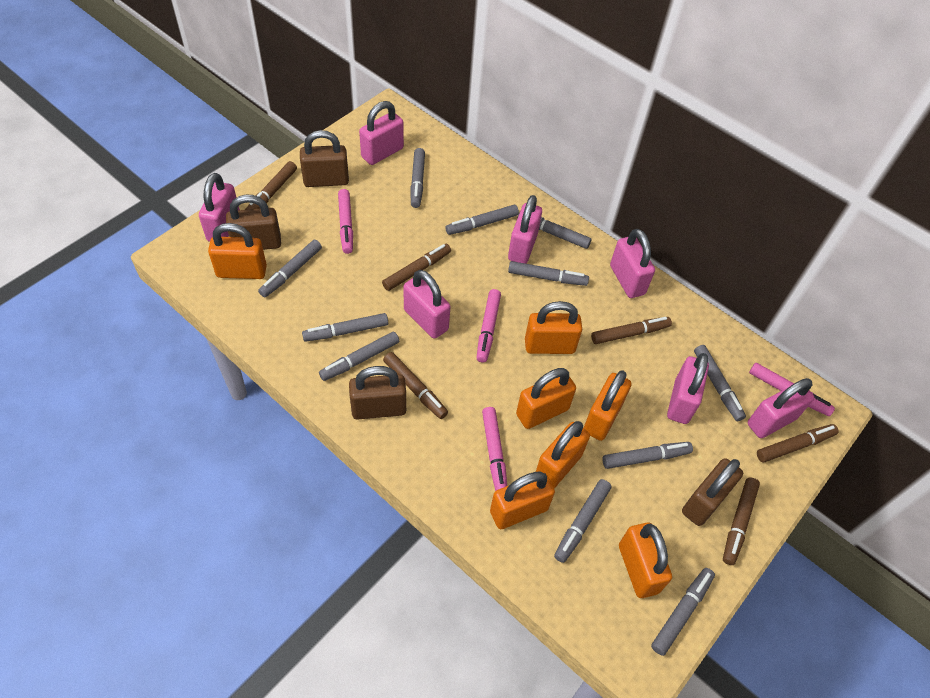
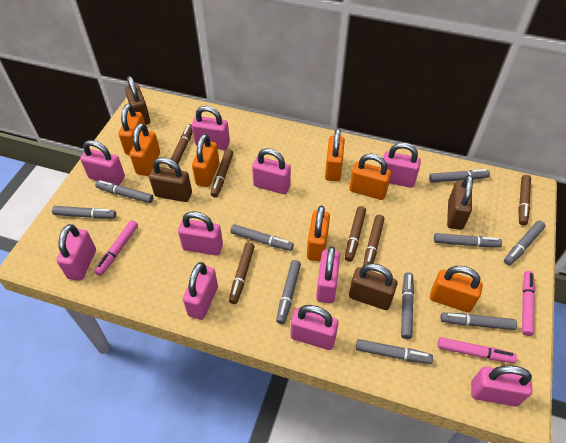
grey marker: 11 -> 10
pink marker: 4 -> 3
pink padlock: 7 -> 10

